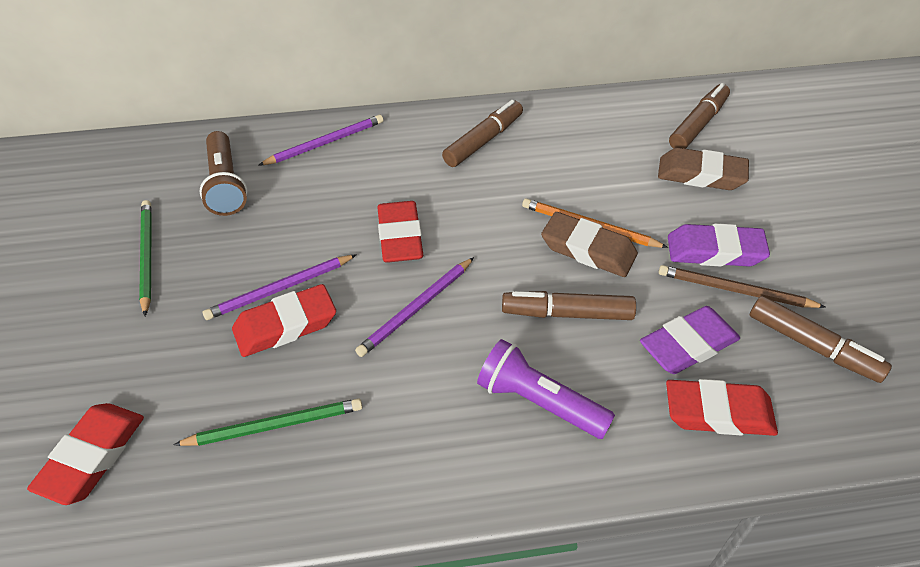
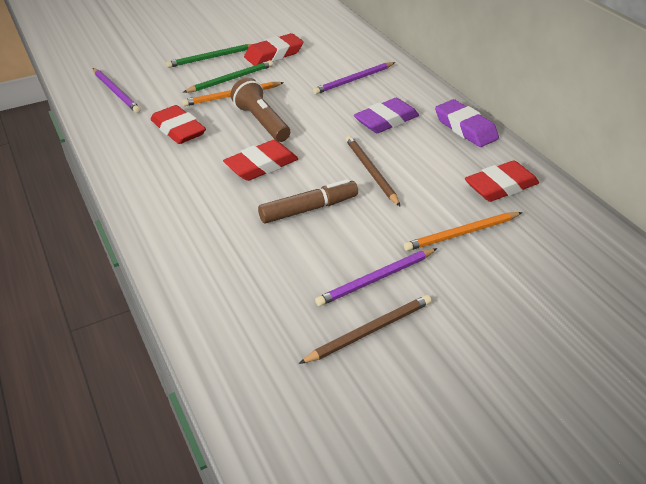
brown eraser: 2 -> 0
brown marker: 4 -> 1
brown pencil: 1 -> 2
orange pencil: 1 -> 2
purple flashlight: 1 -> 0

